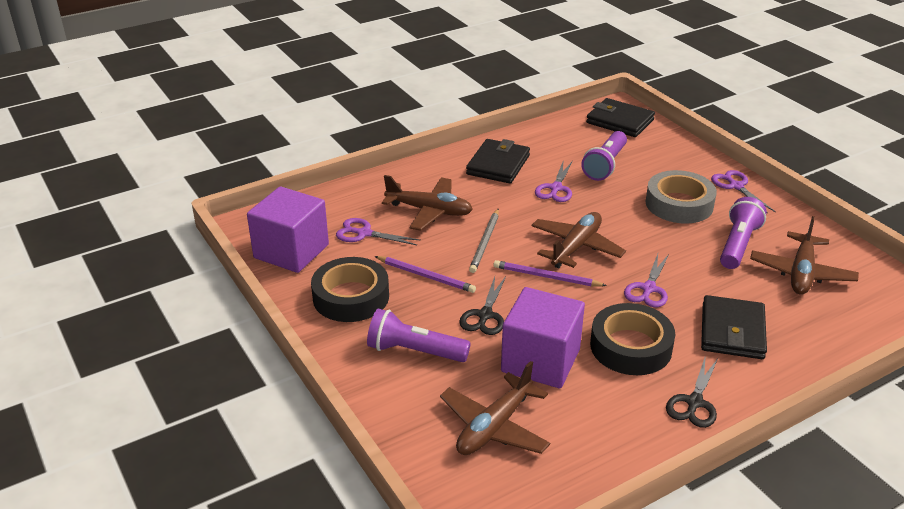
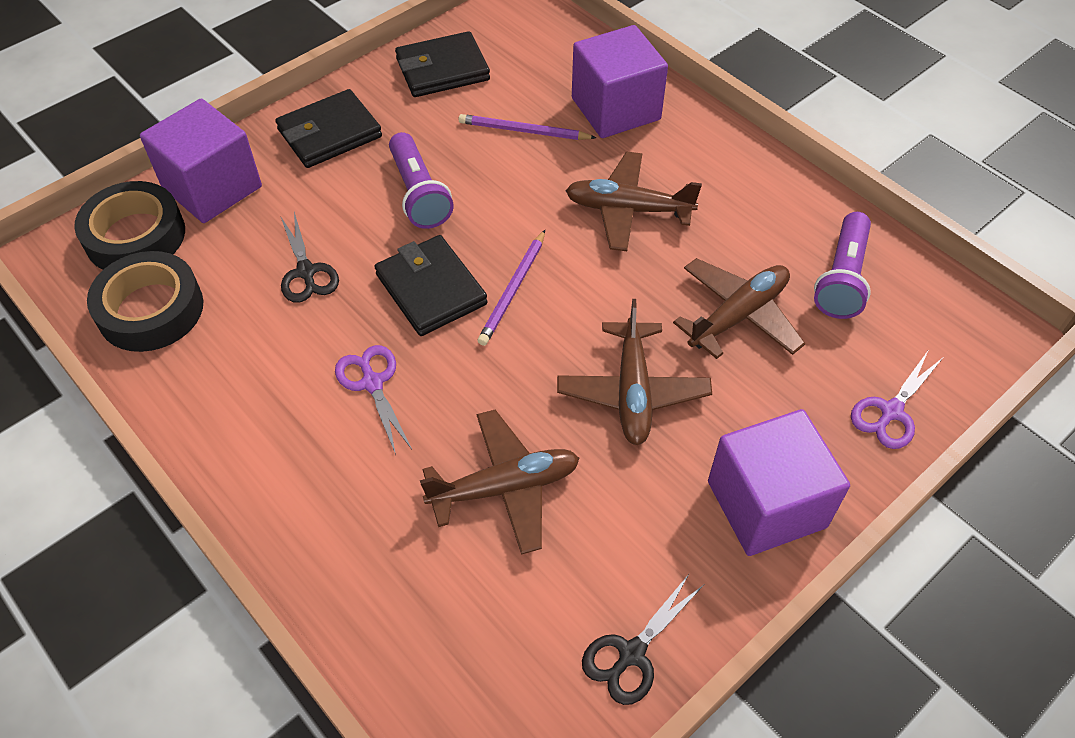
grey pencil: 1 -> 0
grey tape: 1 -> 0
purple cube: 2 -> 3
purple flashlight: 3 -> 2
purple scissors: 4 -> 2

